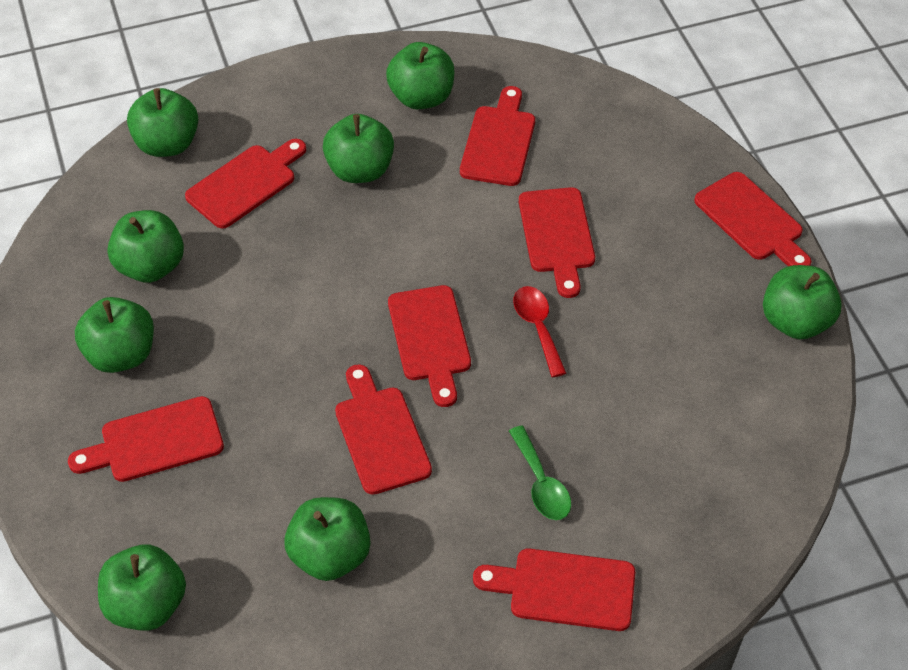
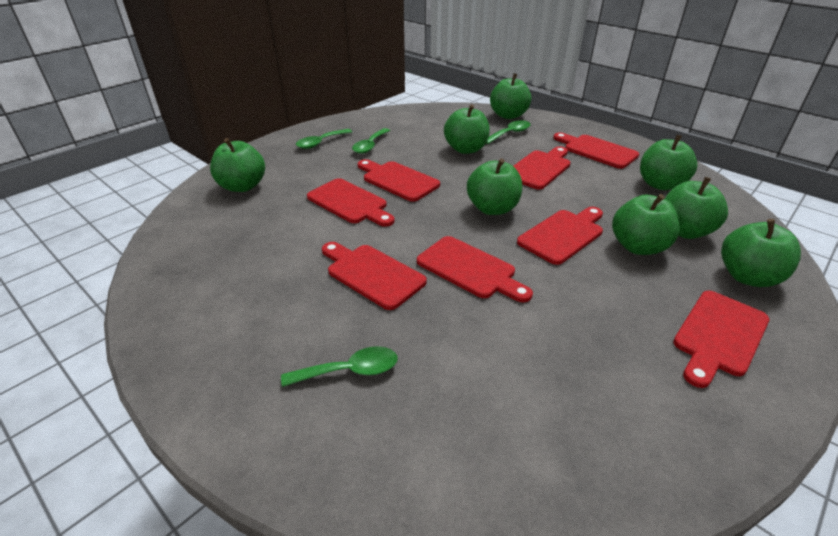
green spoon: 1 -> 4
red spoon: 1 -> 0

